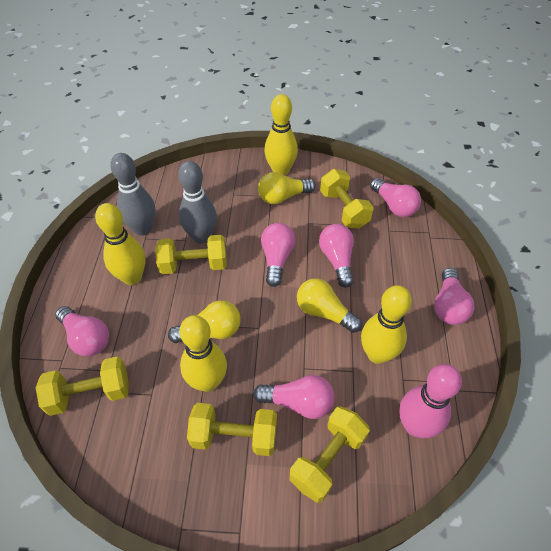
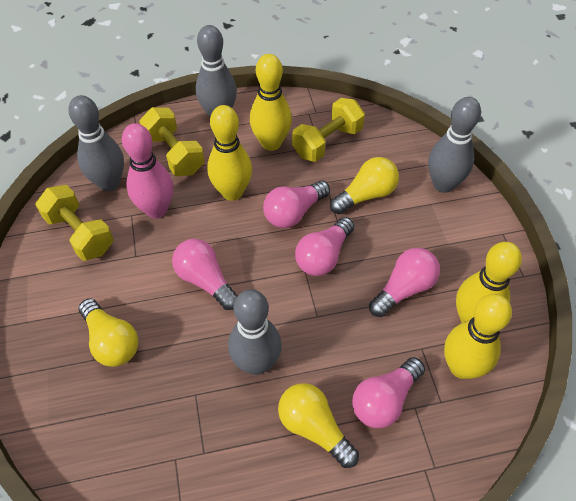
grey bowling pin: 2 -> 4
pink light bulb: 6 -> 5
yellow dumbbell: 5 -> 3

